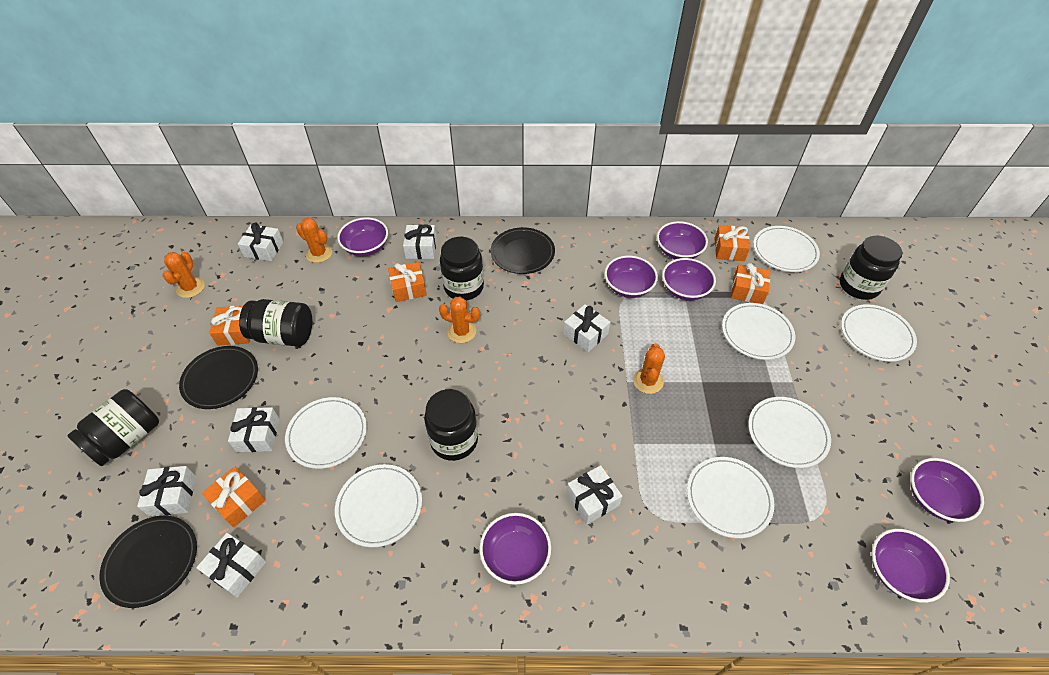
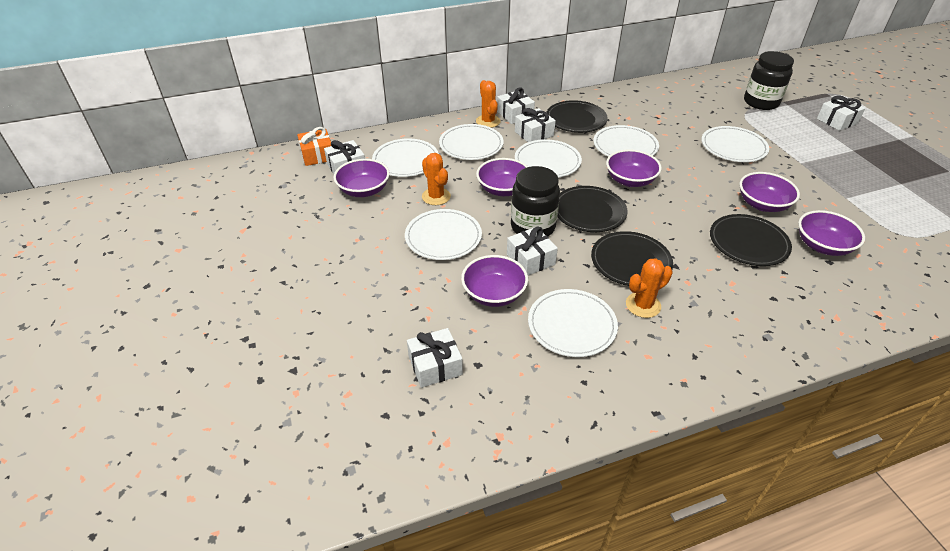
black jar: 5 -> 2
black plate: 3 -> 4
orange cactus: 4 -> 3
orange gift: 5 -> 1
purple bowl: 7 -> 6
white gift: 7 -> 6

